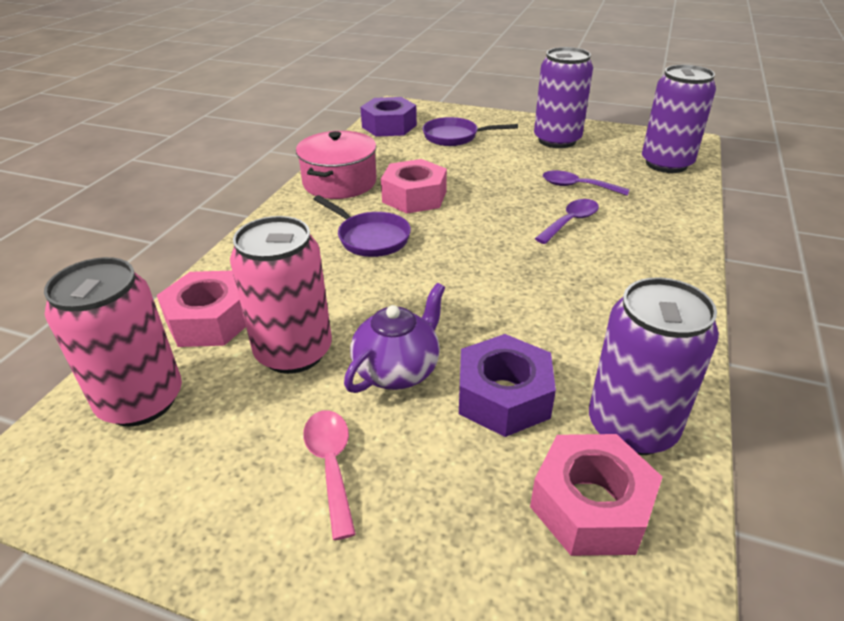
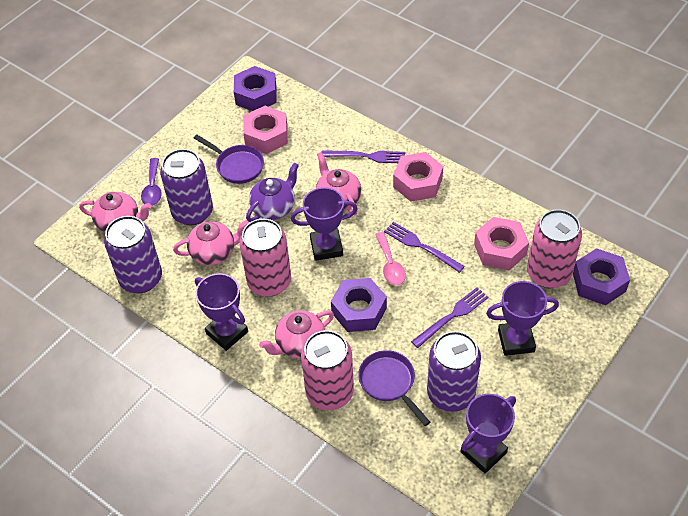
pink can: 2 -> 3
pink pot: 1 -> 0
pink teapot: 0 -> 4
purple fork: 0 -> 3
purple nut: 2 -> 3
purple spoon: 2 -> 1
purple trophy: 0 -> 4

